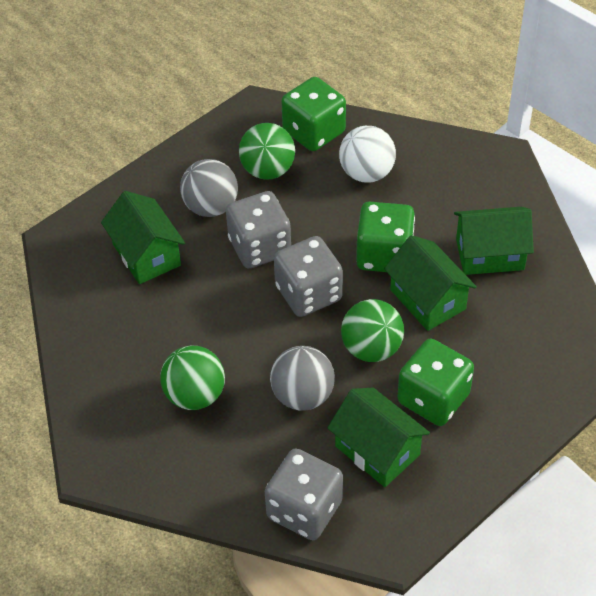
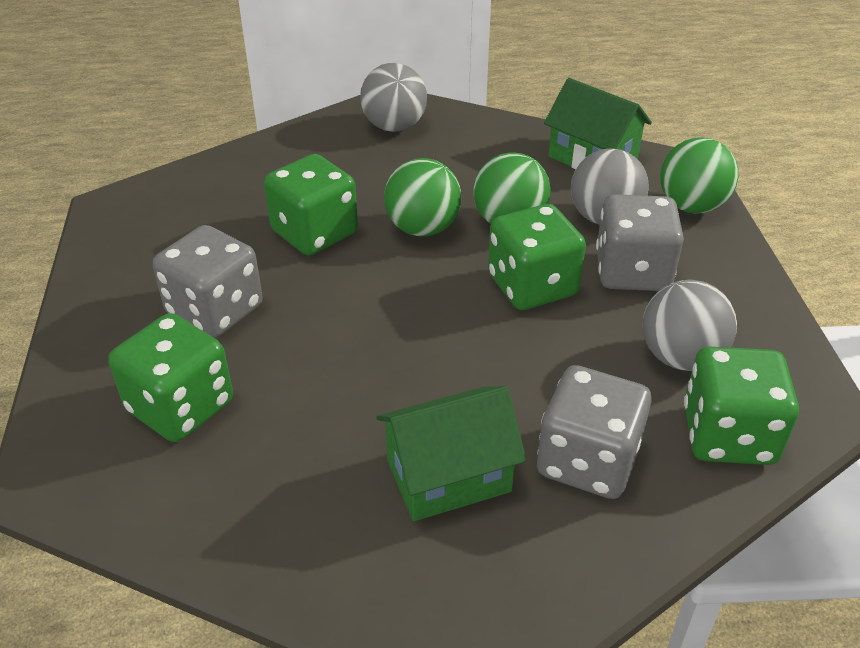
green dice: 3 -> 4
green house: 4 -> 2
grey ball: 2 -> 3
white ball: 1 -> 0

